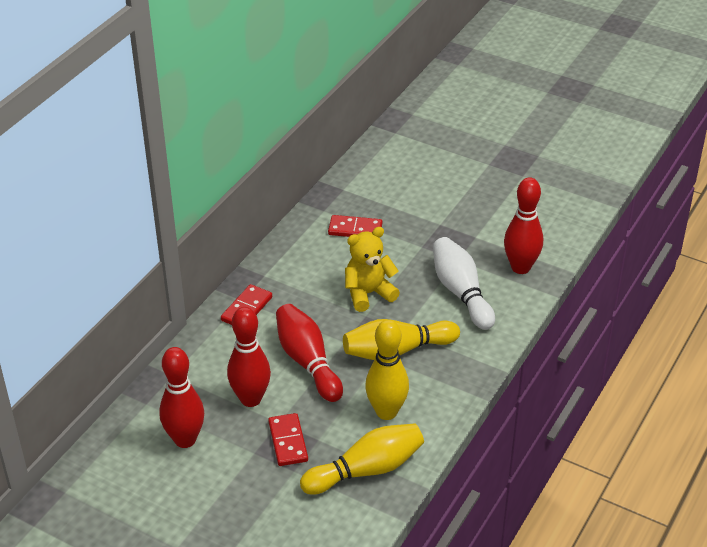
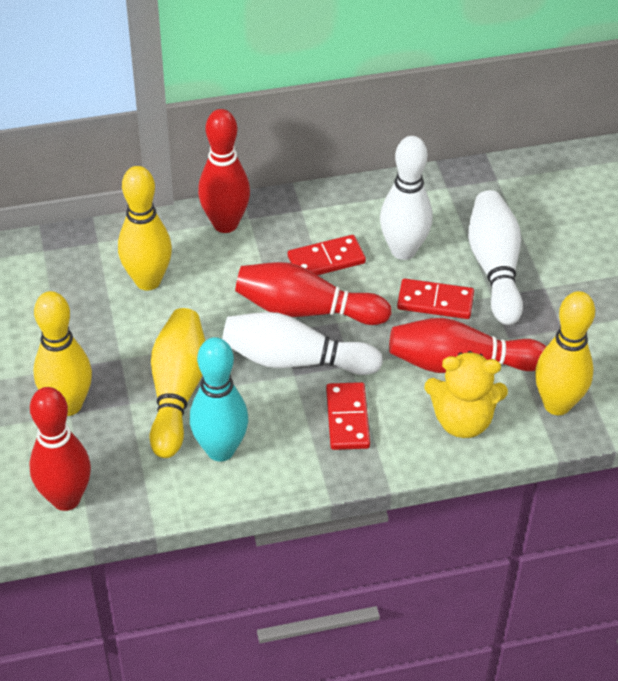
turquoise bowling pin: 0 -> 1
white bowling pin: 1 -> 3
yellow bowling pin: 3 -> 4

